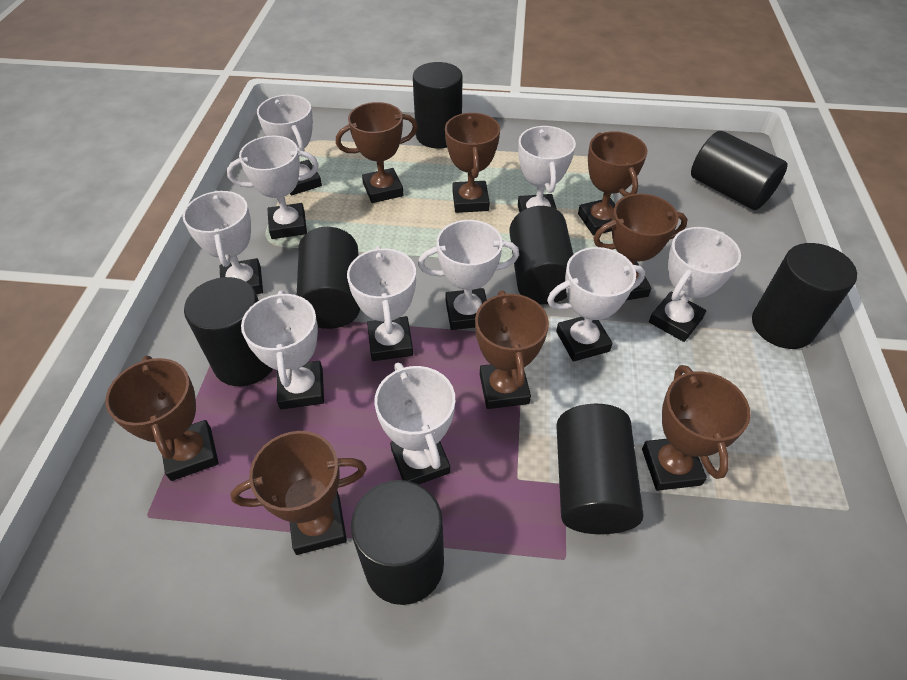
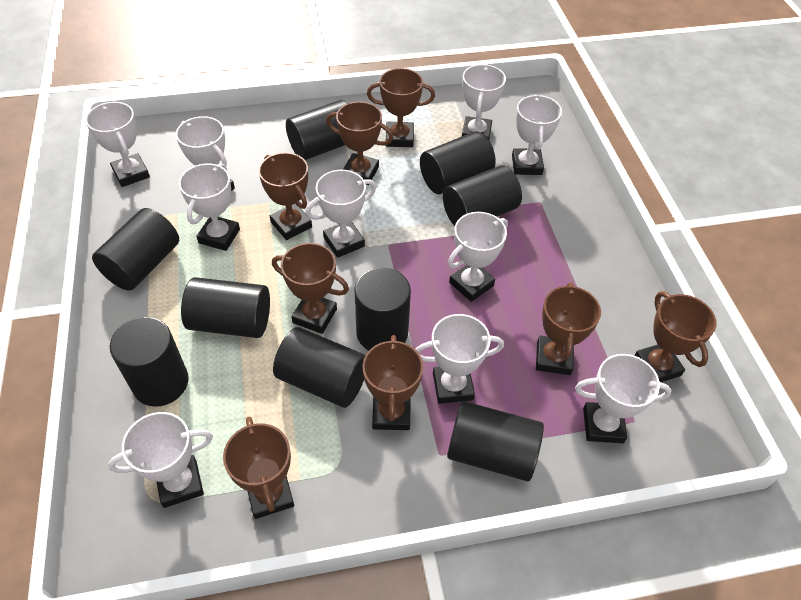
black cylinder: 8 -> 9

